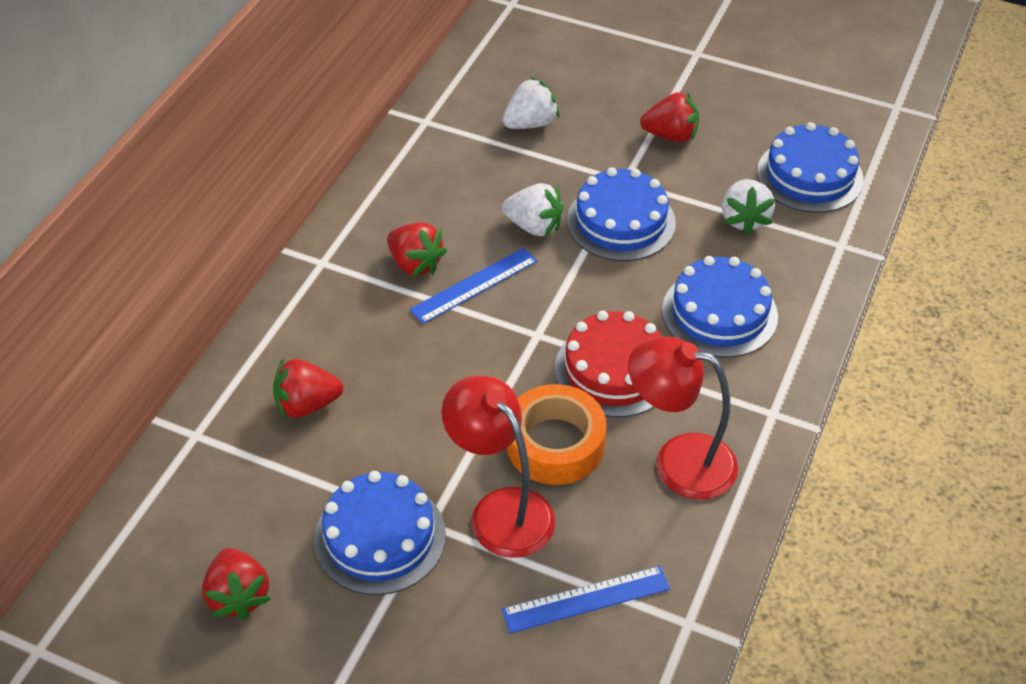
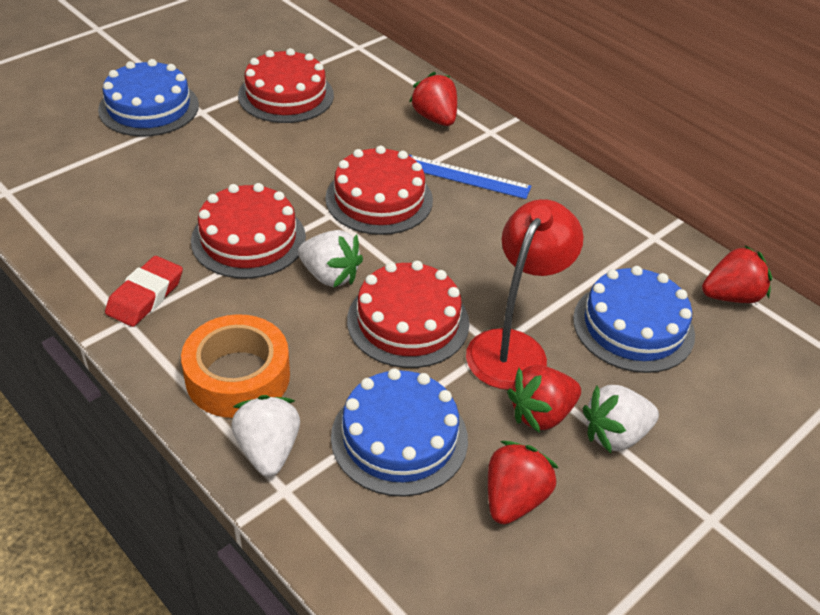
blue cake: 4 -> 3
blue ruler: 2 -> 1
red cake: 1 -> 4
red eraser: 0 -> 1
red lamp: 2 -> 1

